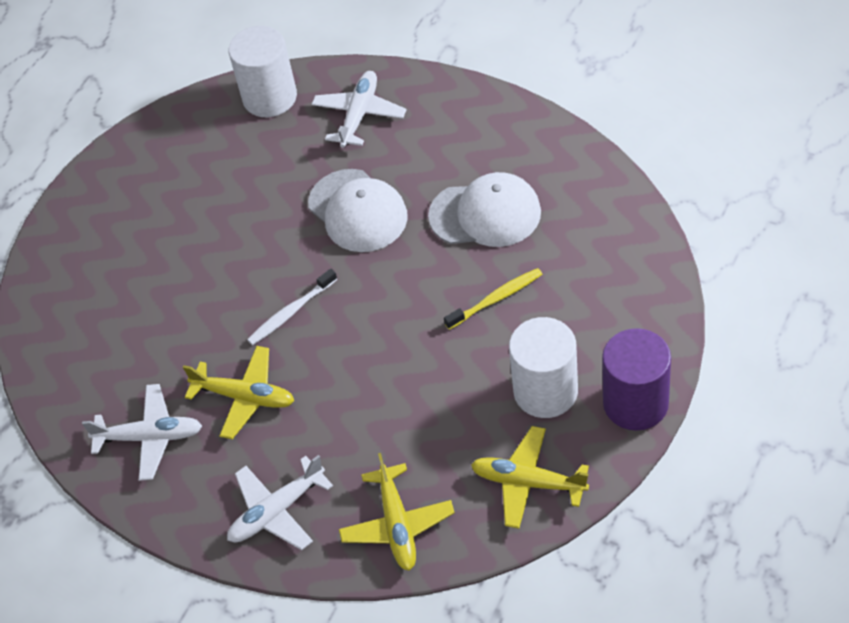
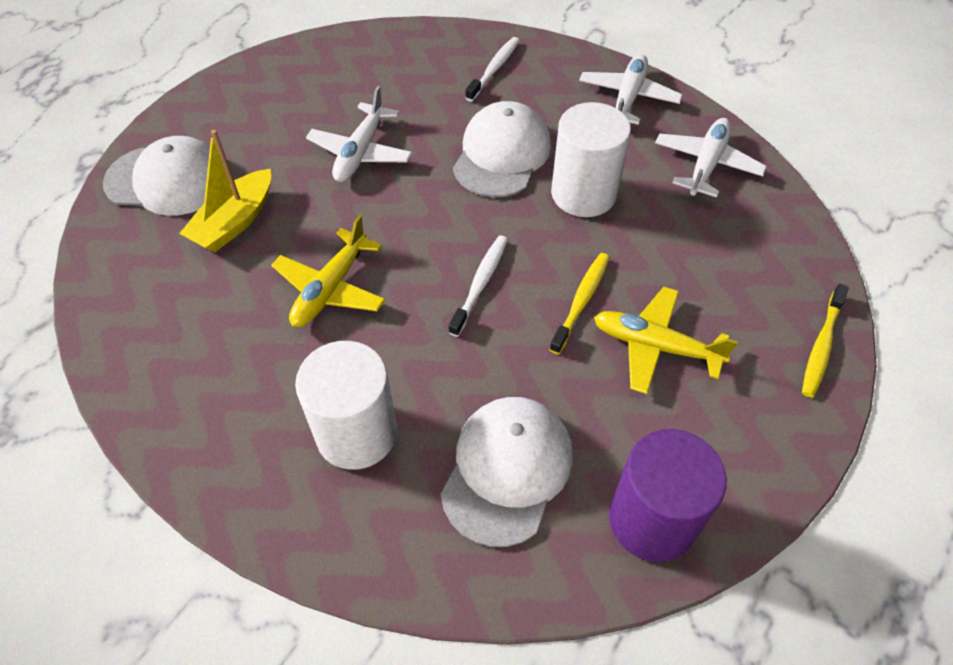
white cap: 2 -> 3
white toothbrush: 1 -> 2
yellow boat: 0 -> 1
yellow plane: 3 -> 2
yellow toothbrush: 1 -> 2

